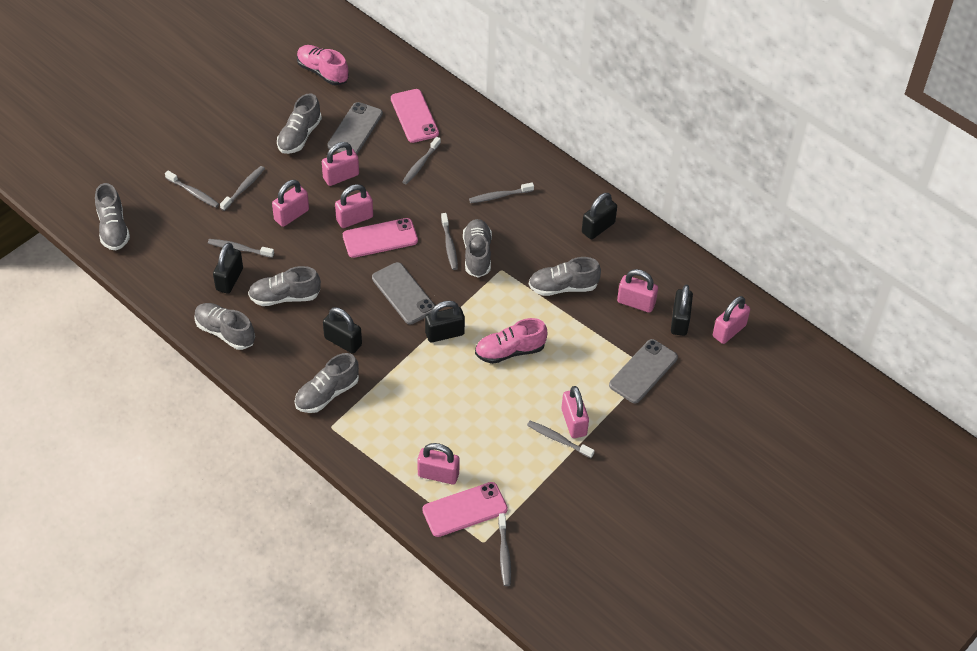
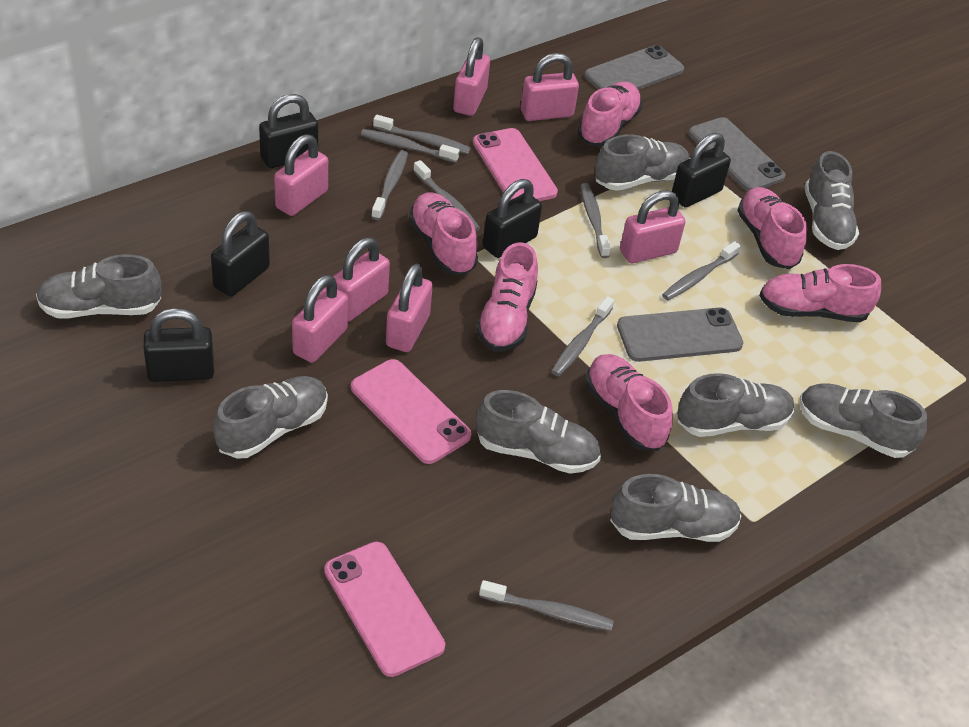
grey shoe: 7 -> 8
pink shoe: 2 -> 6

